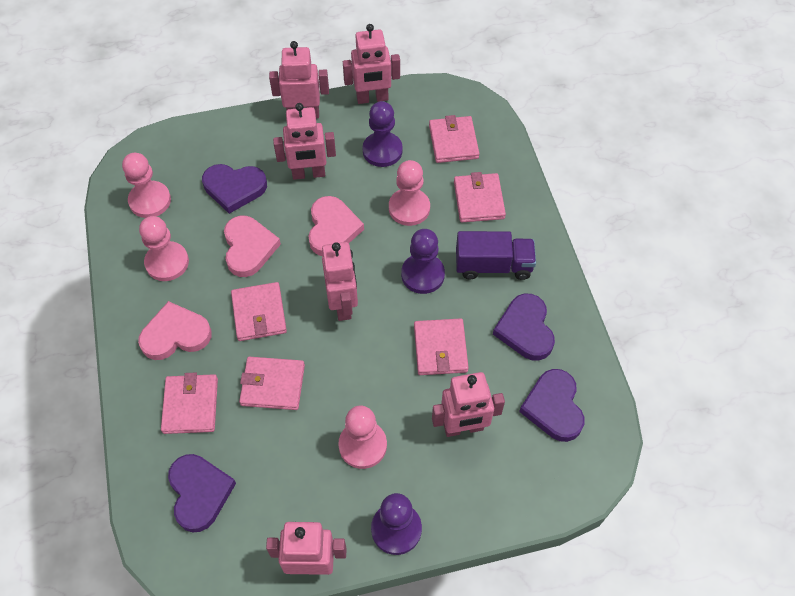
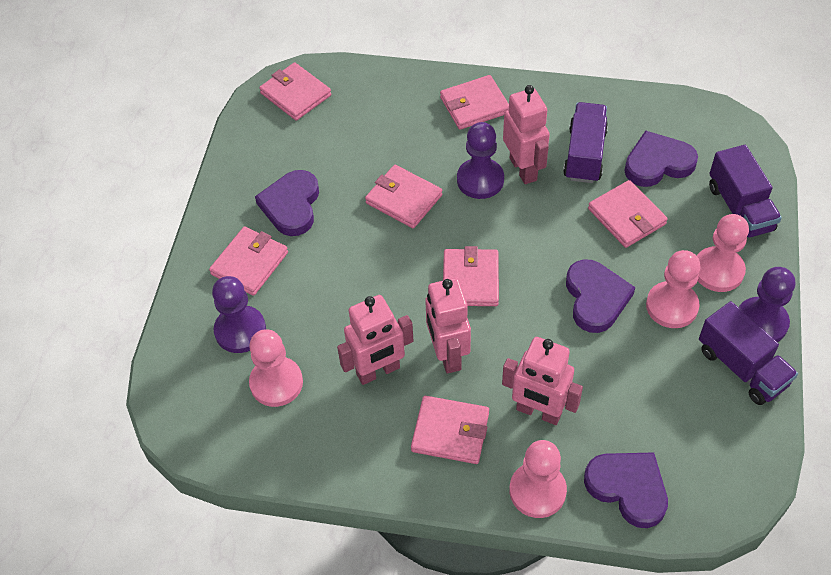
pink heart: 3 -> 0
pink robot: 6 -> 4
pink wallet: 6 -> 7
purple truck: 1 -> 3

